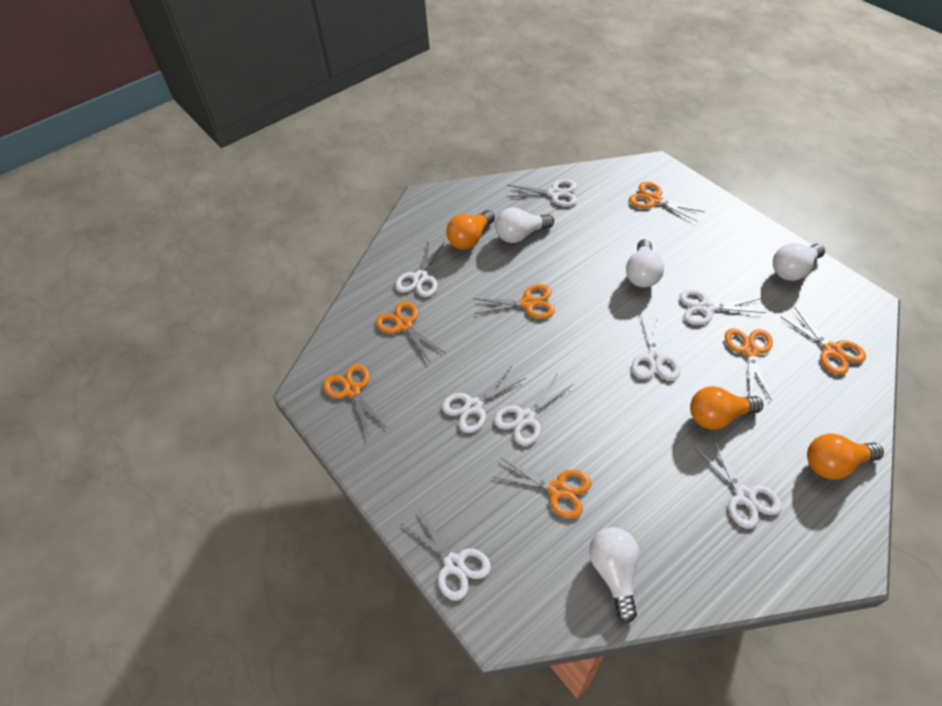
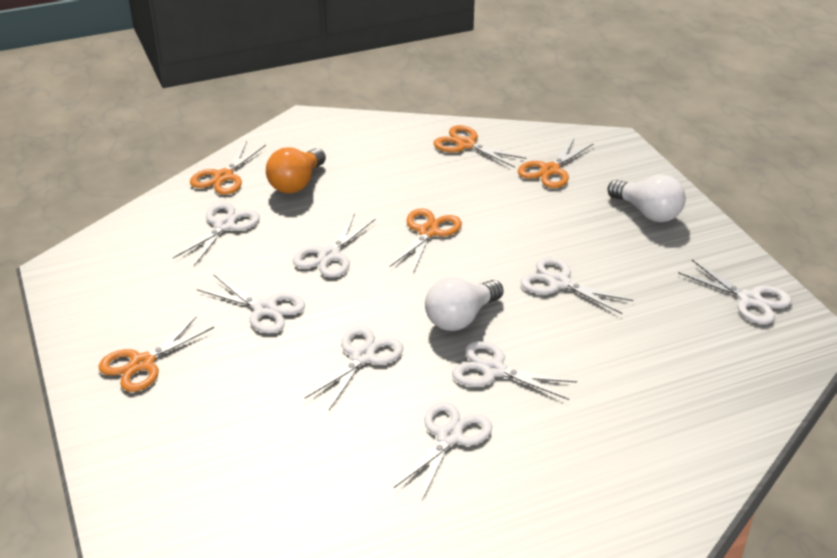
orange light bulb: 3 -> 1
orange scissors: 7 -> 5
white light bulb: 4 -> 2

